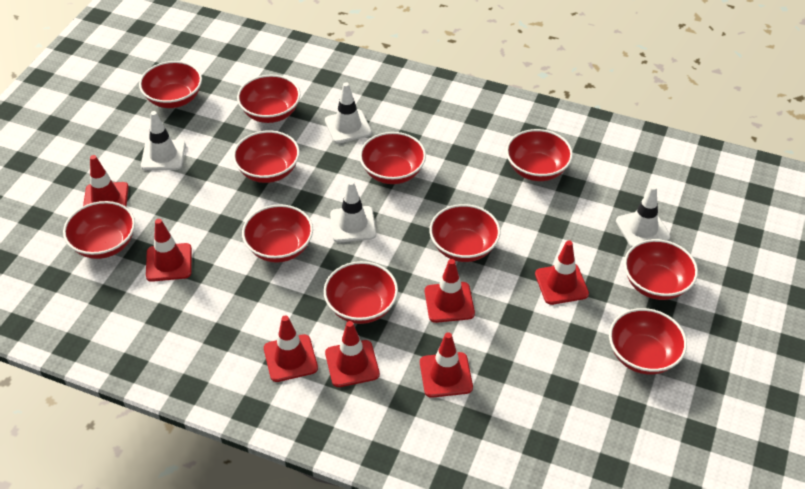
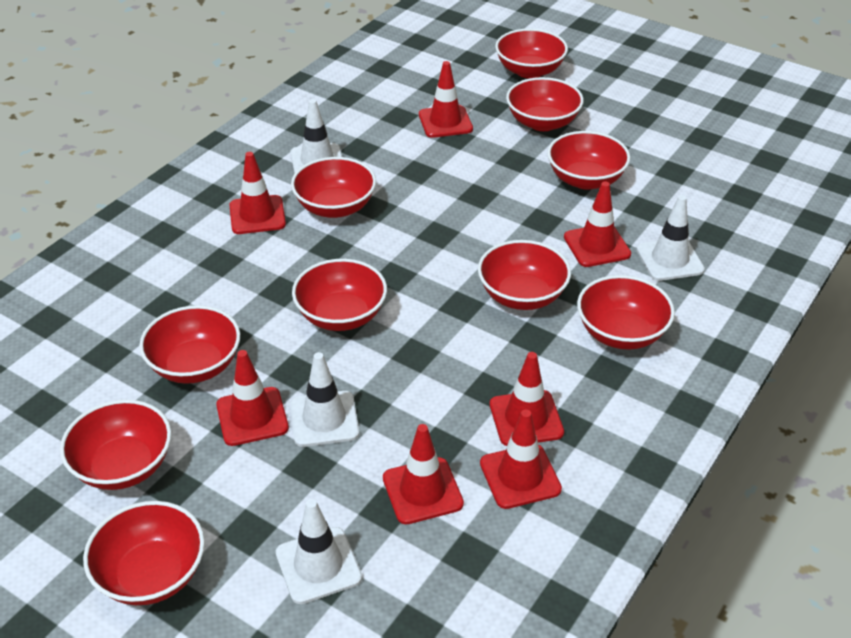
red bowl: 11 -> 10

